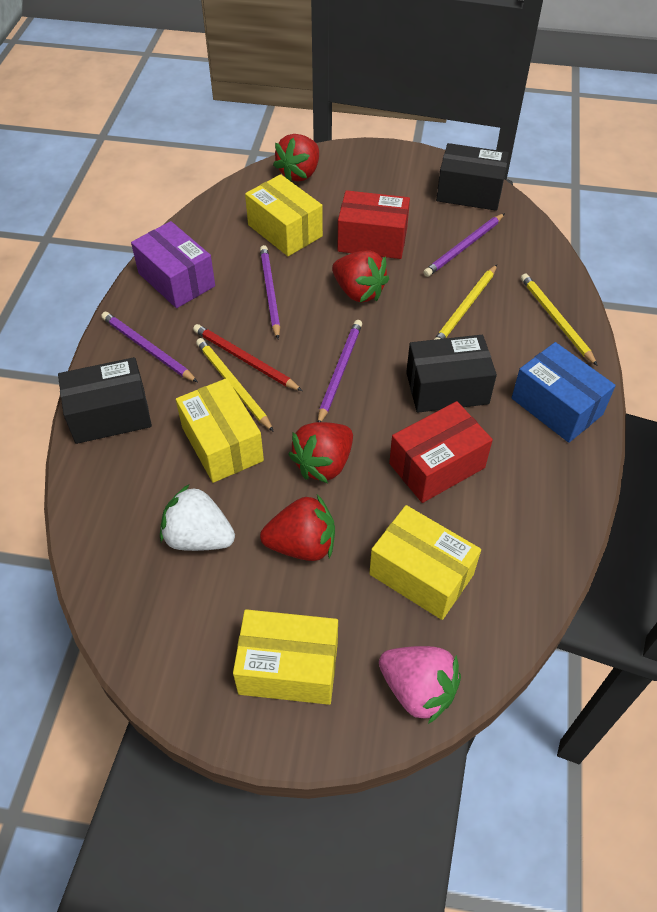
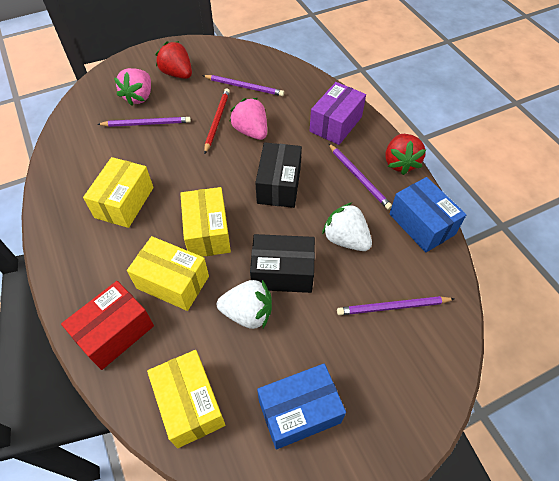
black box: 3 -> 2
blue box: 1 -> 2
pink strawberry: 1 -> 2
red box: 2 -> 1
red strawberry: 4 -> 2
white strawberry: 1 -> 2
yellow pencil: 3 -> 0

